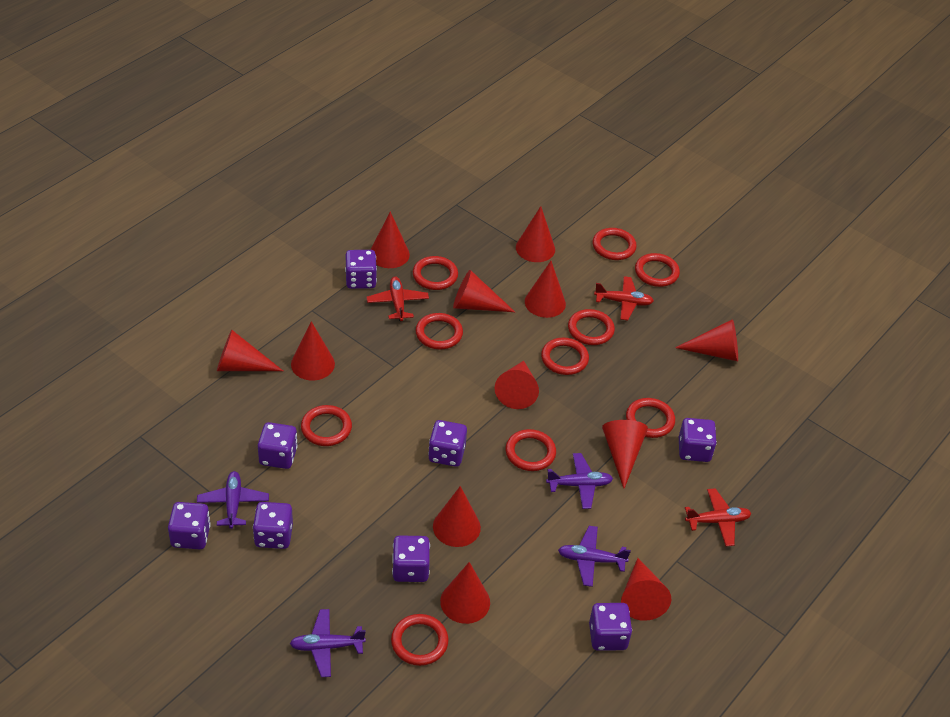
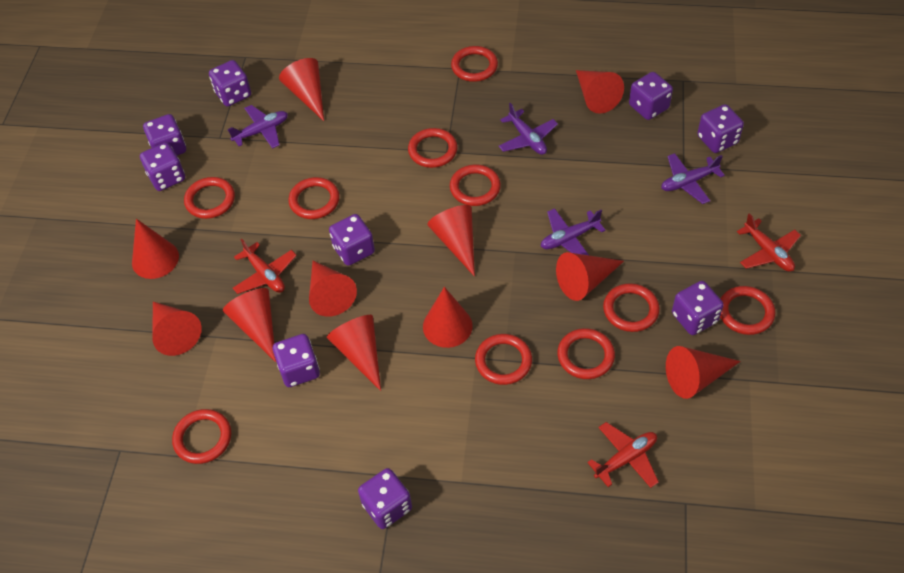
purple dice: 8 -> 9
red cone: 12 -> 11

